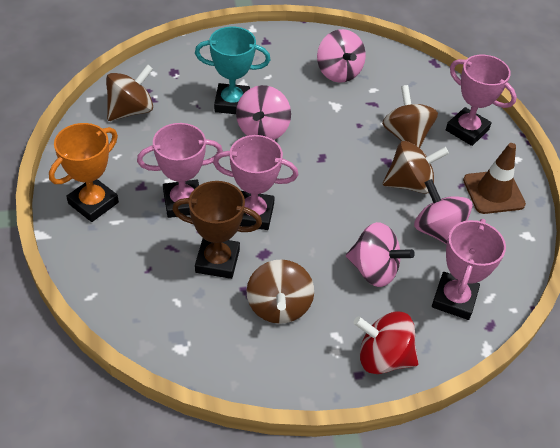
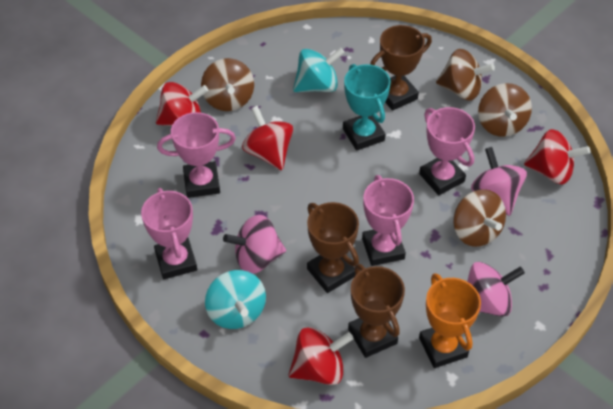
brown traffic cone: 1 -> 0
brown trophy: 1 -> 3
pink spinning top: 4 -> 3
red spinning top: 1 -> 4
turquoise spinning top: 0 -> 2

